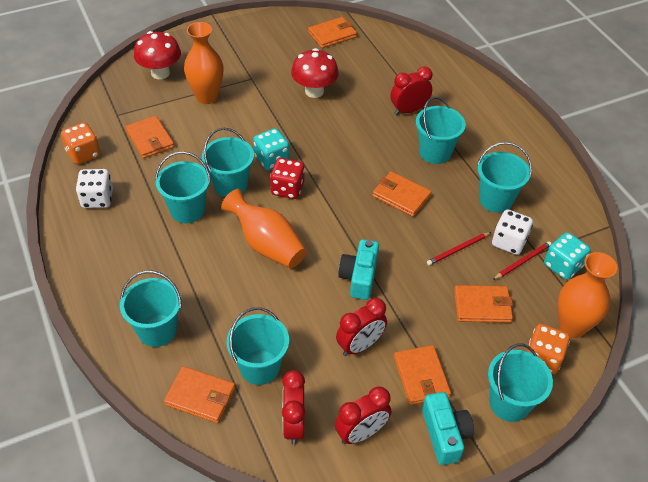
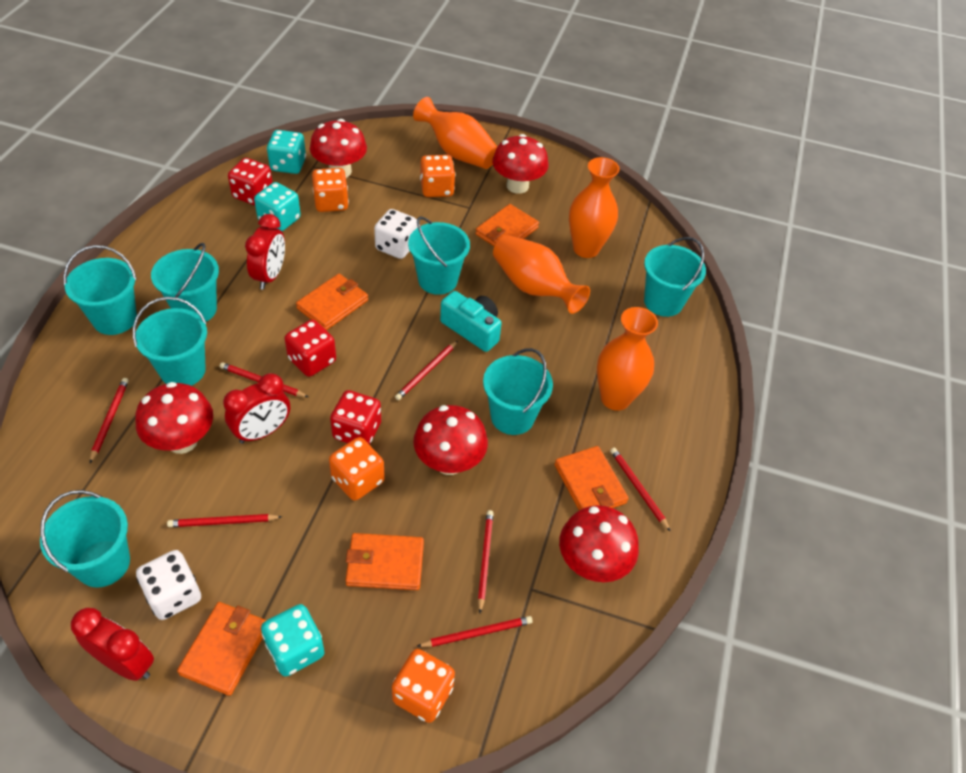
orange dice: 2 -> 4
orange vase: 3 -> 4
orange wallet: 6 -> 5
red clock: 4 -> 3
red dice: 1 -> 3
red mushroom: 2 -> 5
red pencil: 2 -> 7
turquoise camera: 2 -> 1
turquoise dice: 2 -> 3

